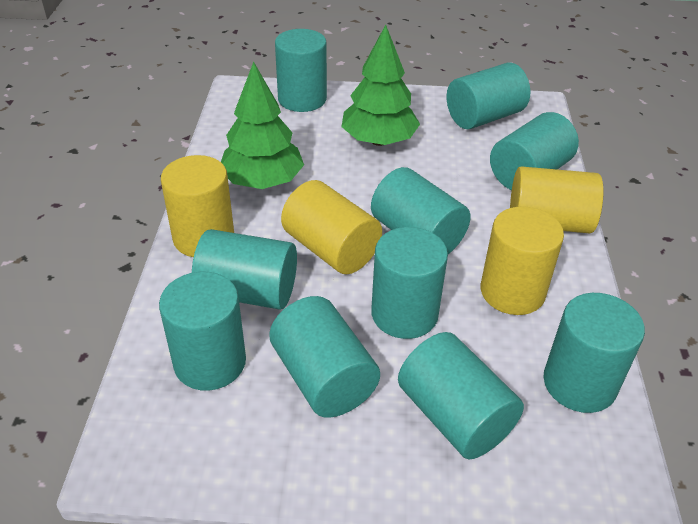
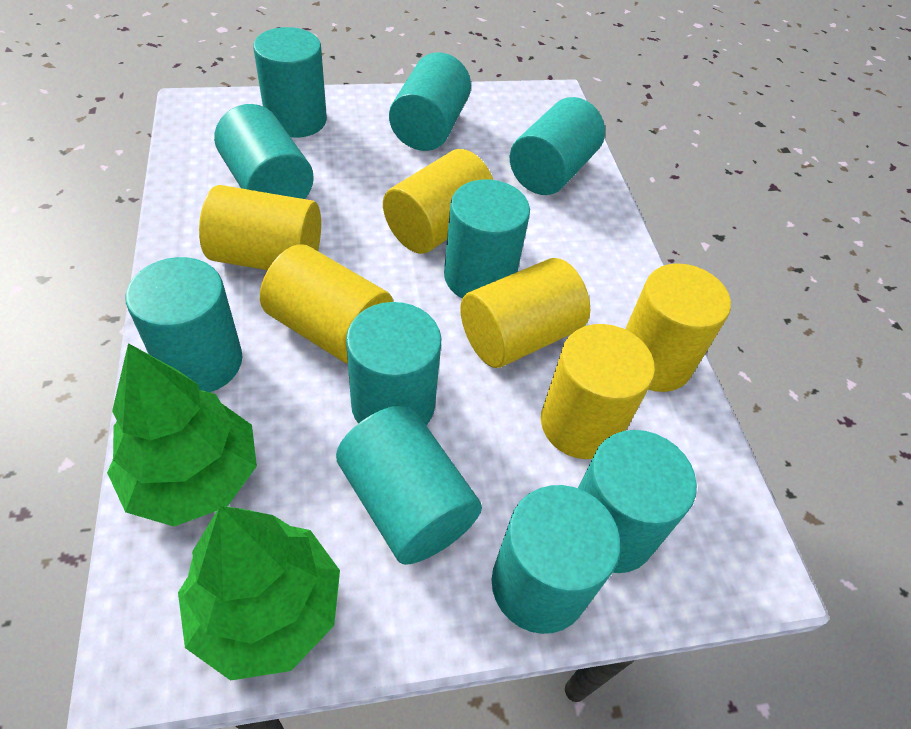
yellow cylinder: 4 -> 6

